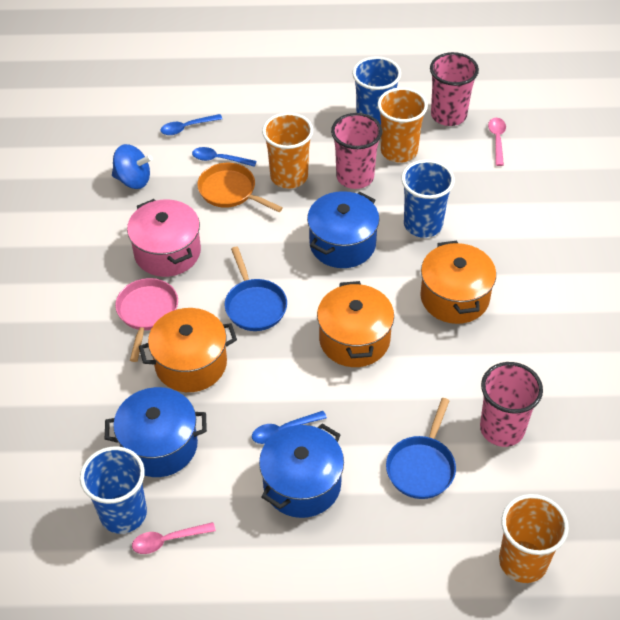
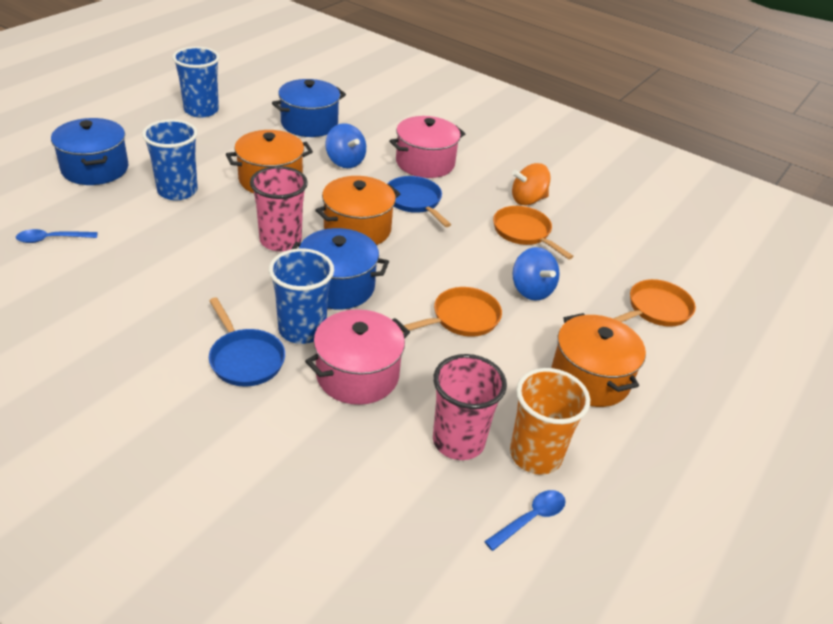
blue spinning top: 1 -> 2
blue spoon: 3 -> 2
orange cup: 3 -> 1
orange pan: 1 -> 3
orange spinning top: 0 -> 1
pink cup: 3 -> 2
pink pan: 1 -> 0
pink pot: 1 -> 2
pink spoon: 2 -> 0

